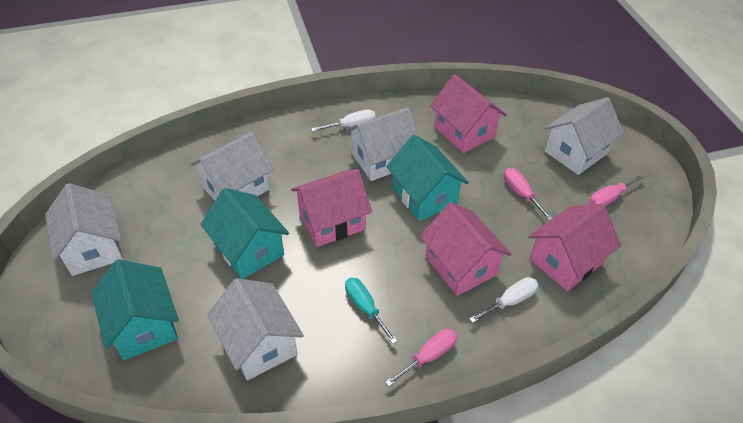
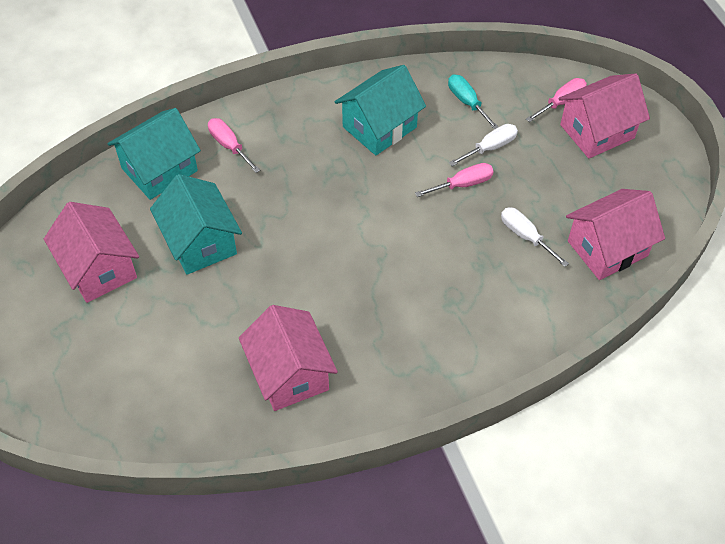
white house: 5 -> 0

